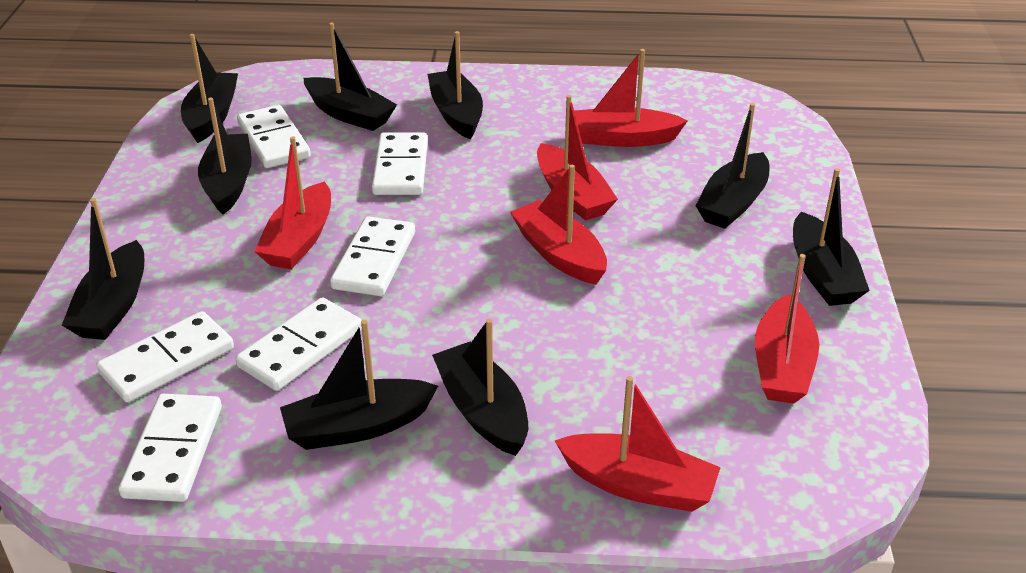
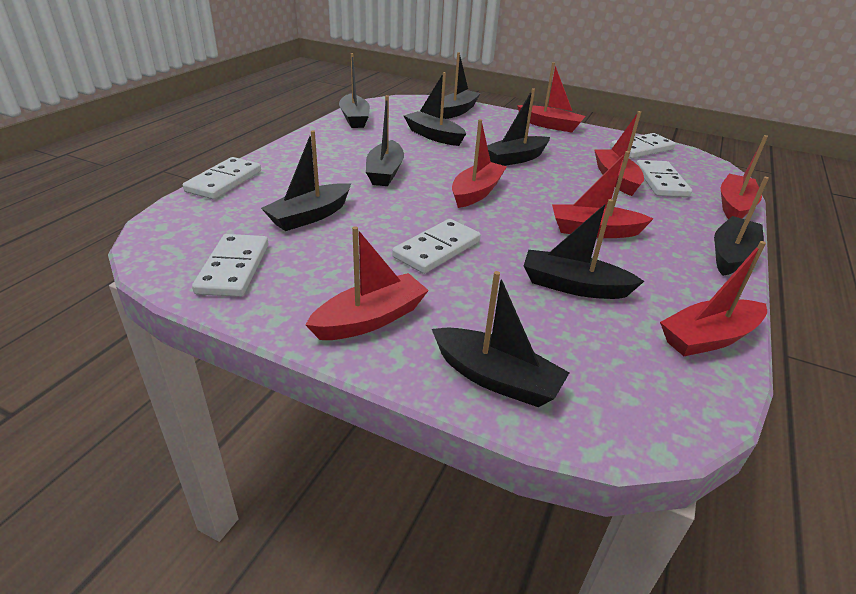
red boat: 6 -> 7
white domino: 6 -> 5

